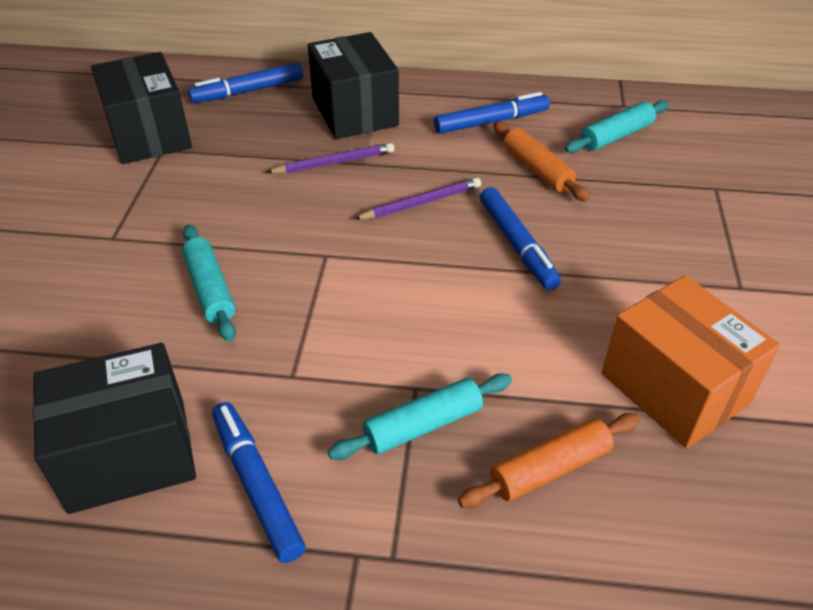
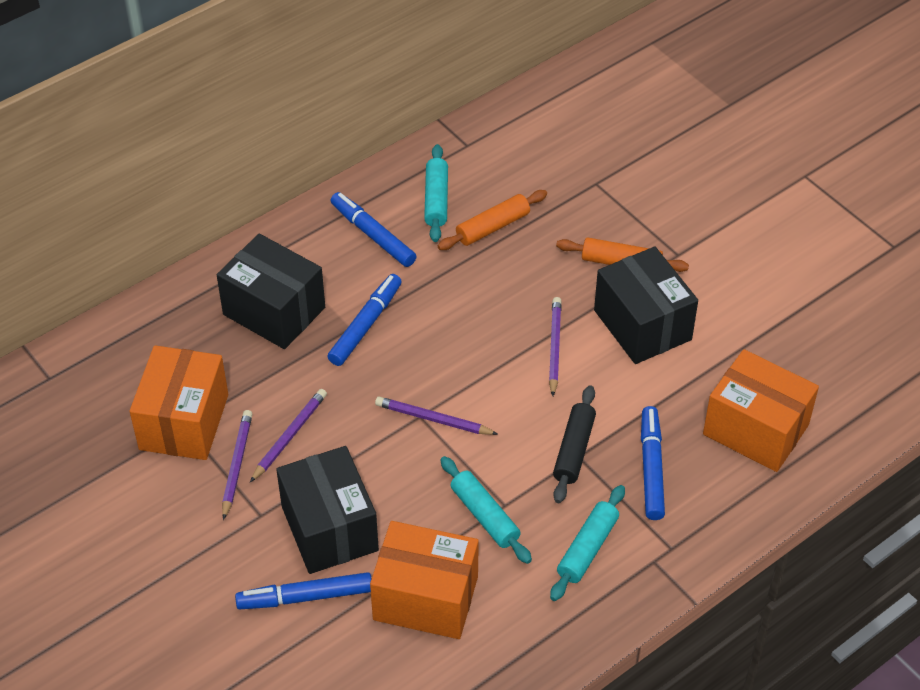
black rolling pin: 0 -> 1
orange box: 1 -> 3
purple pencil: 2 -> 4

